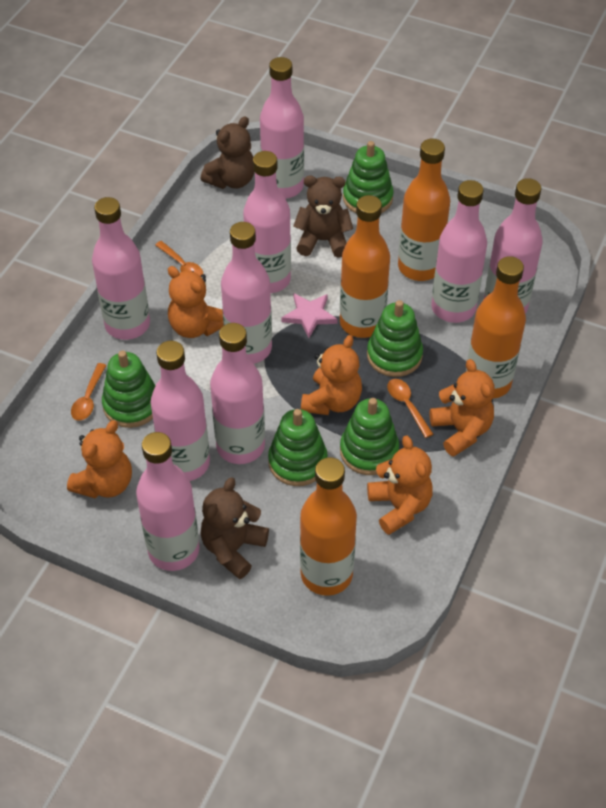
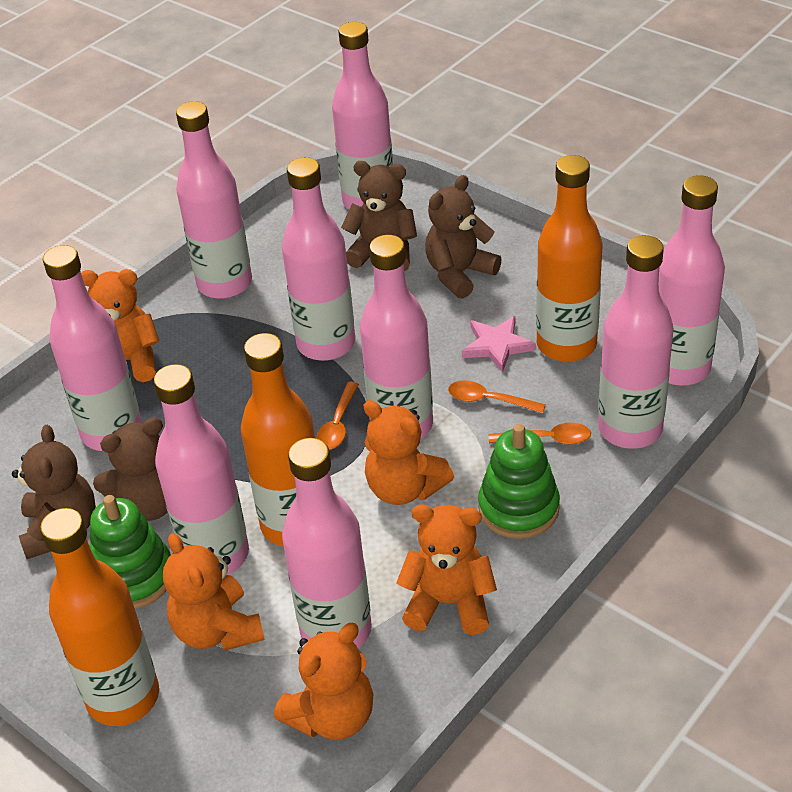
brown teddy bear: 3 -> 4
green stacking toy: 5 -> 2
orange bottle: 4 -> 3

